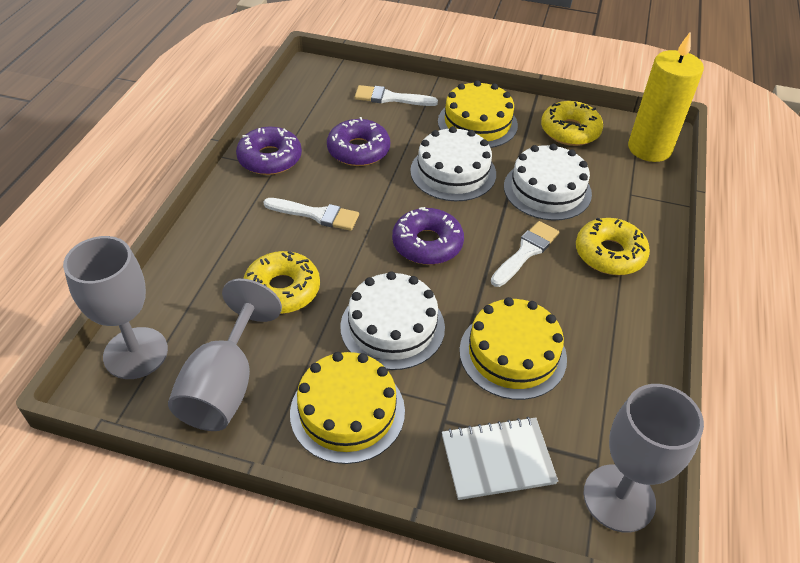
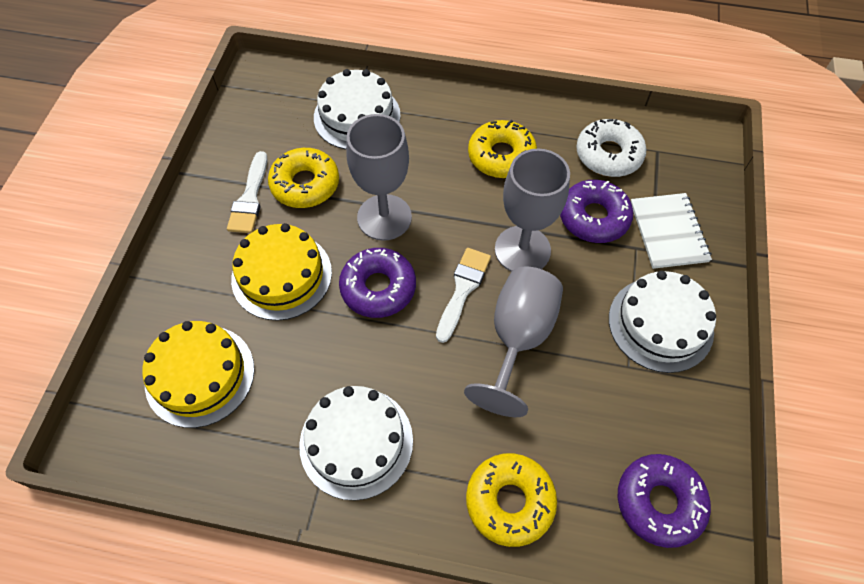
white brush: 3 -> 2
white donut: 0 -> 1
yellow cake: 3 -> 2
yellow candle: 1 -> 0

